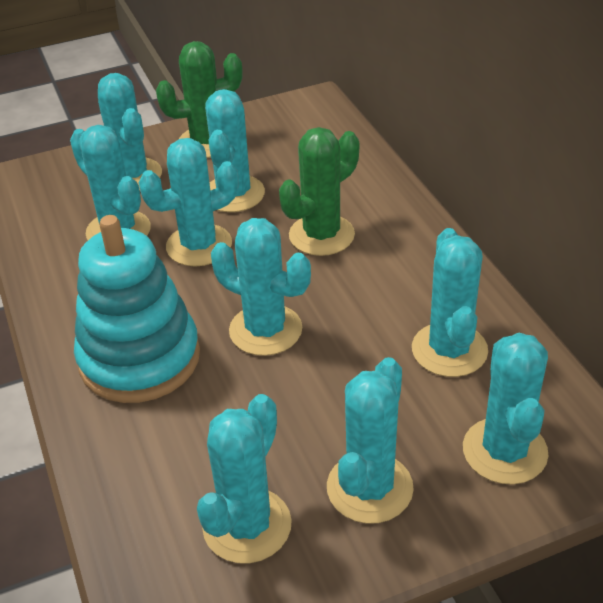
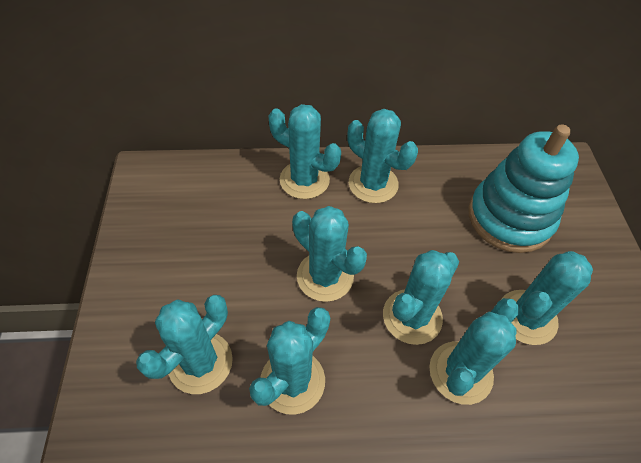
green cactus: 2 -> 0
turquoise cactus: 9 -> 8

